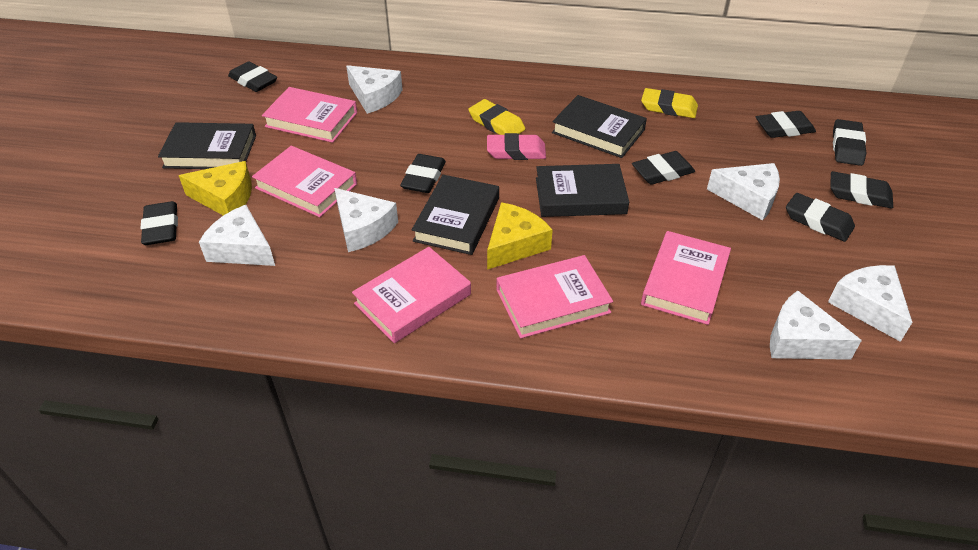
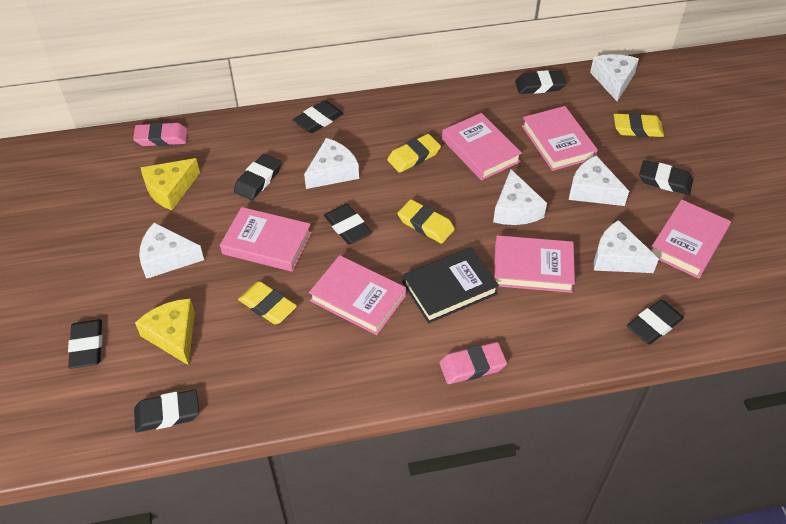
black book: 4 -> 1
pink book: 5 -> 6
pink eraser: 1 -> 2
yellow eraser: 2 -> 4

